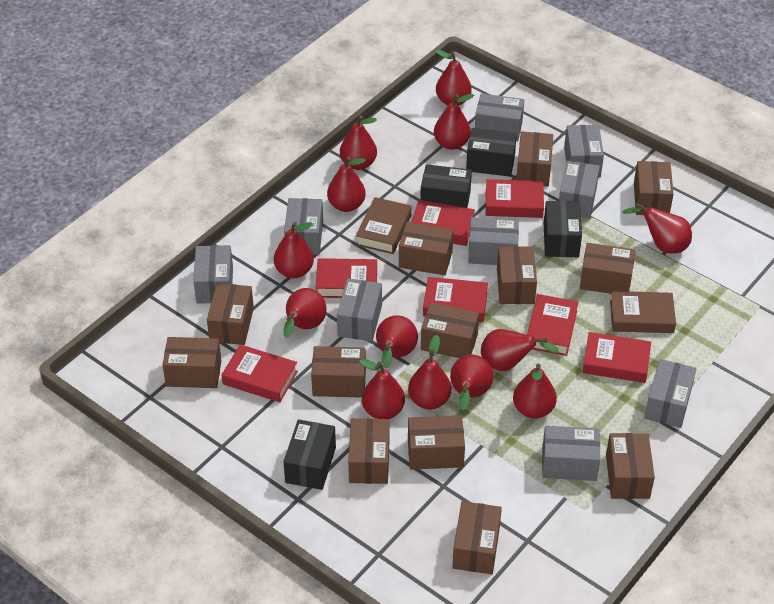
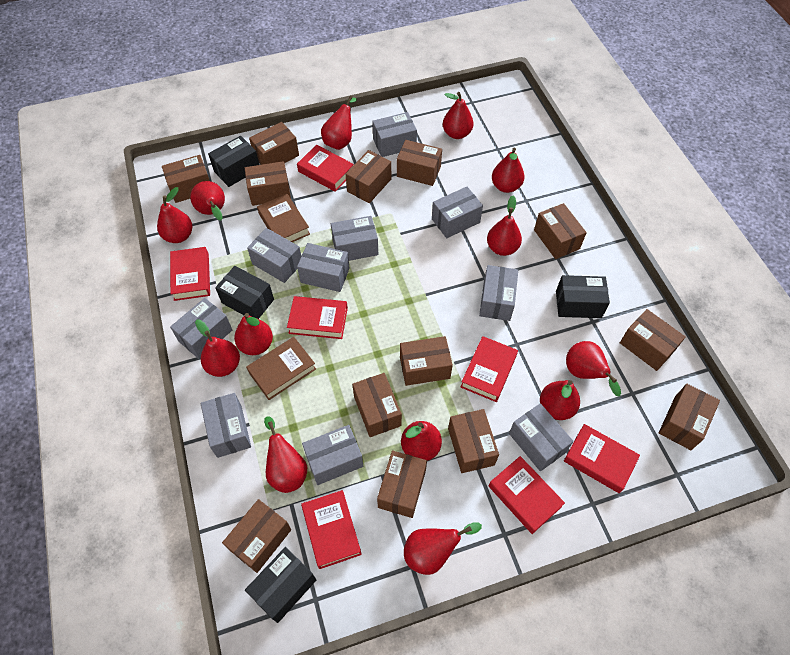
grey box: 9 -> 10

